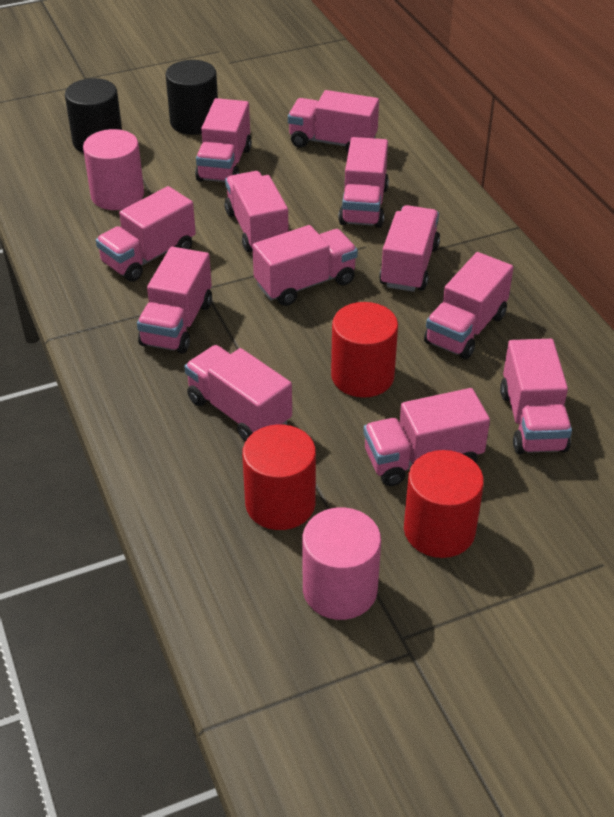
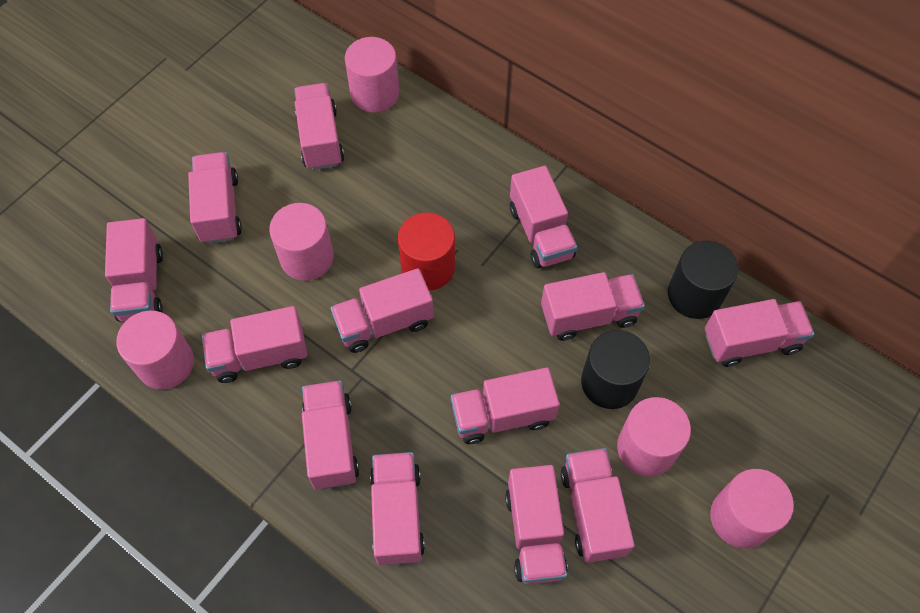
pink cylinder: 2 -> 5
pink truck: 12 -> 13
red cylinder: 3 -> 1

